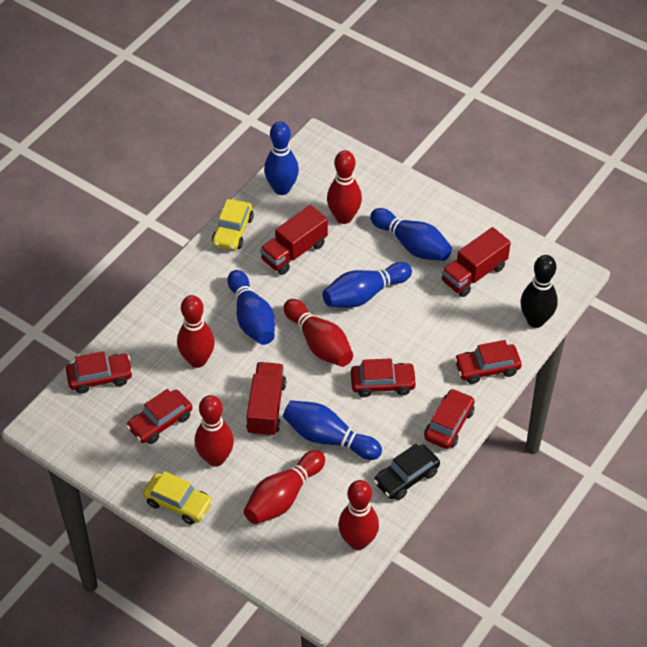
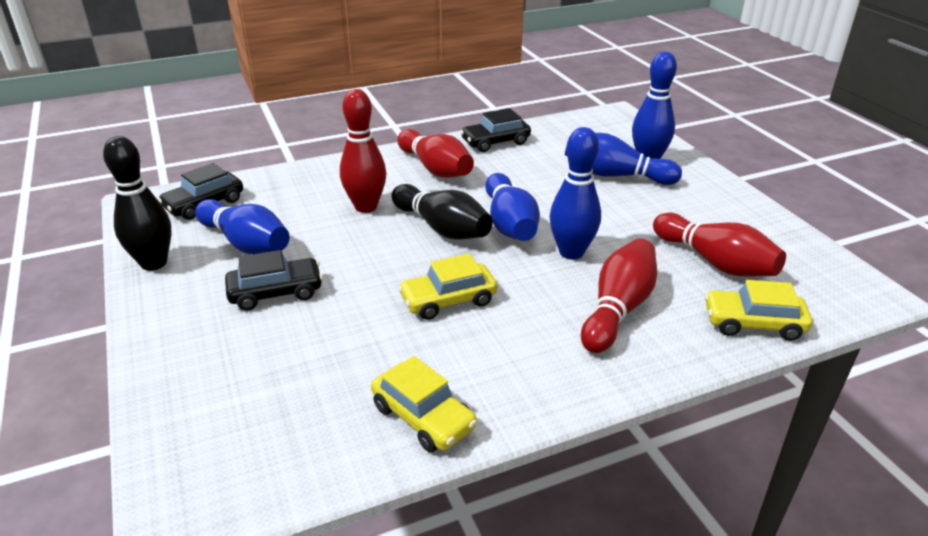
black bowling pin: 1 -> 2
black car: 1 -> 3
red bowling pin: 6 -> 4
red car: 5 -> 0
red truck: 3 -> 0
yellow car: 2 -> 3

